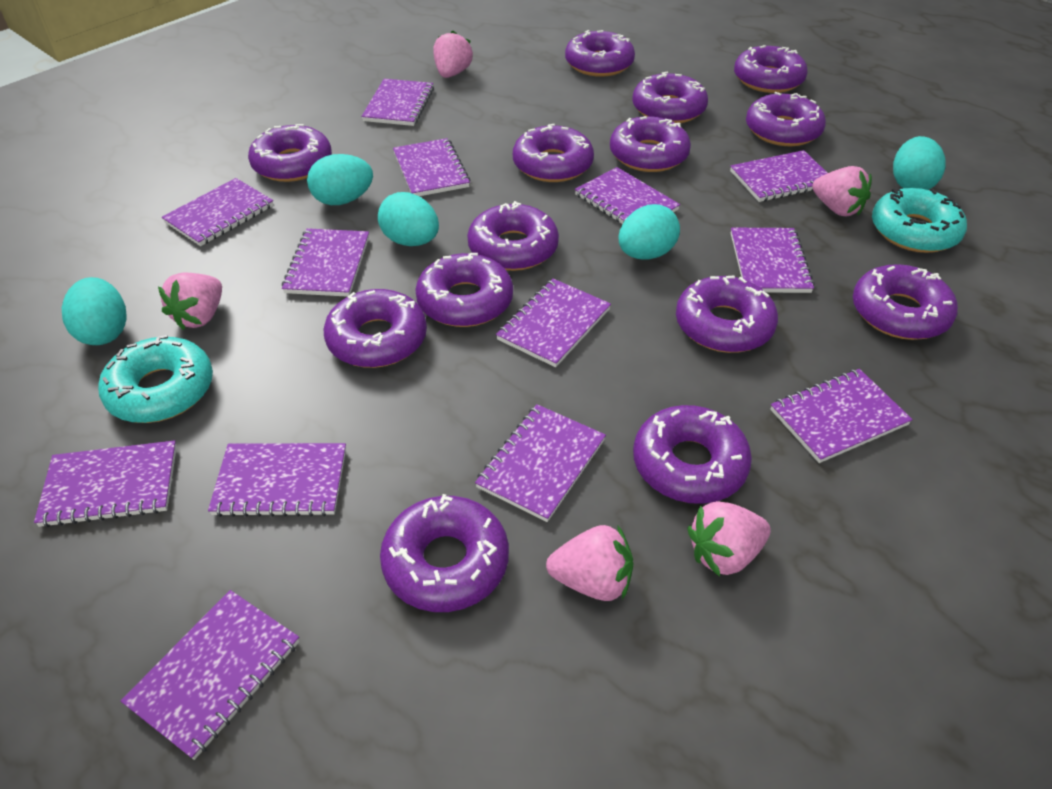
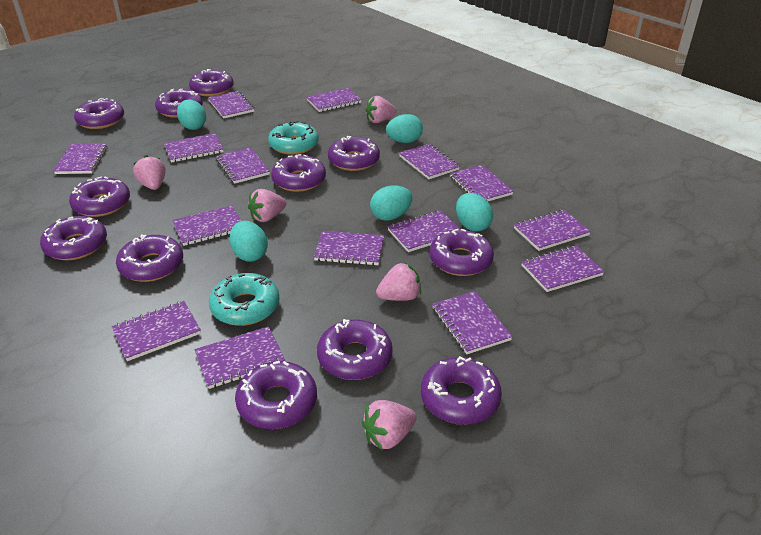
purple donut: 14 -> 12
purple notebook: 13 -> 15

